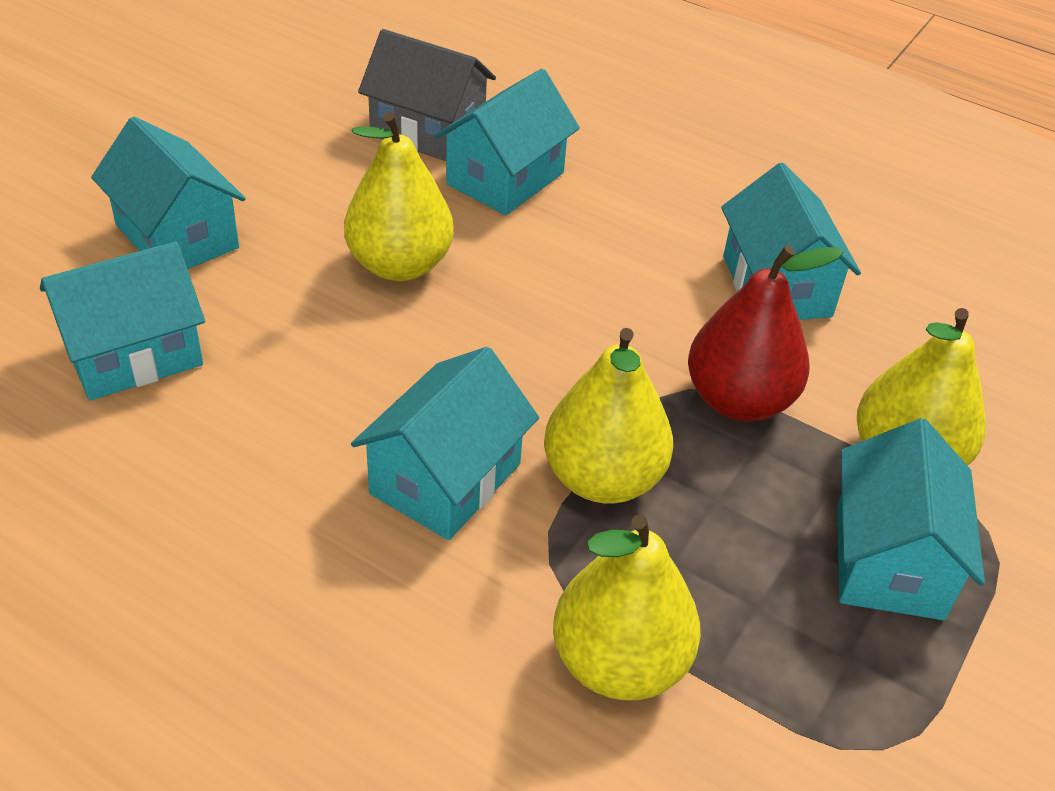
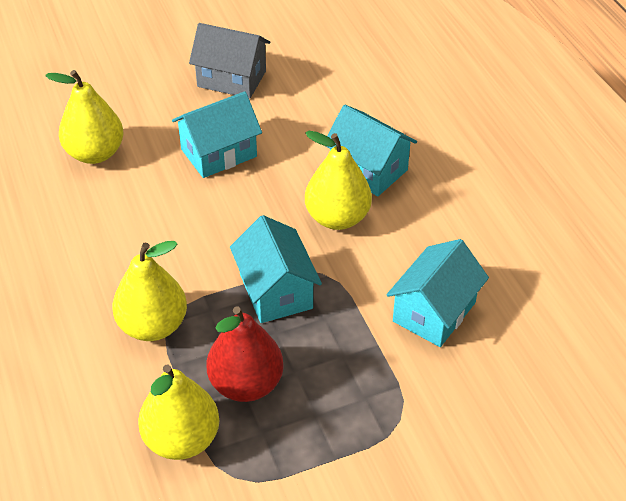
turquoise house: 6 -> 4

